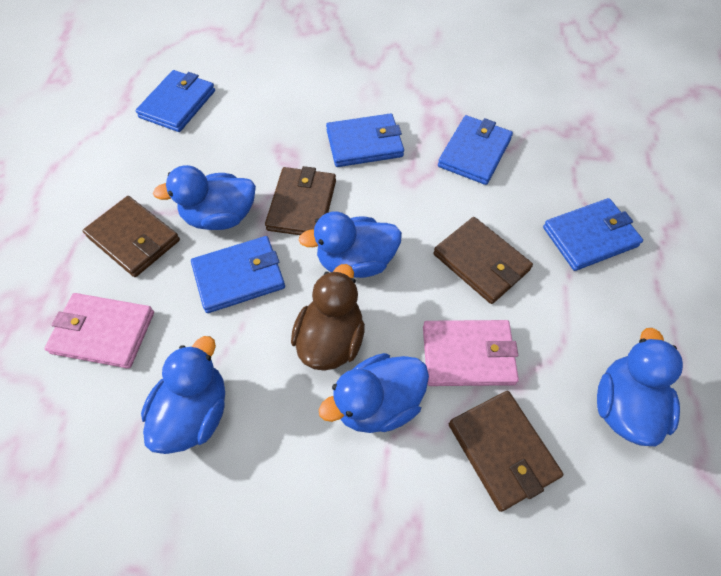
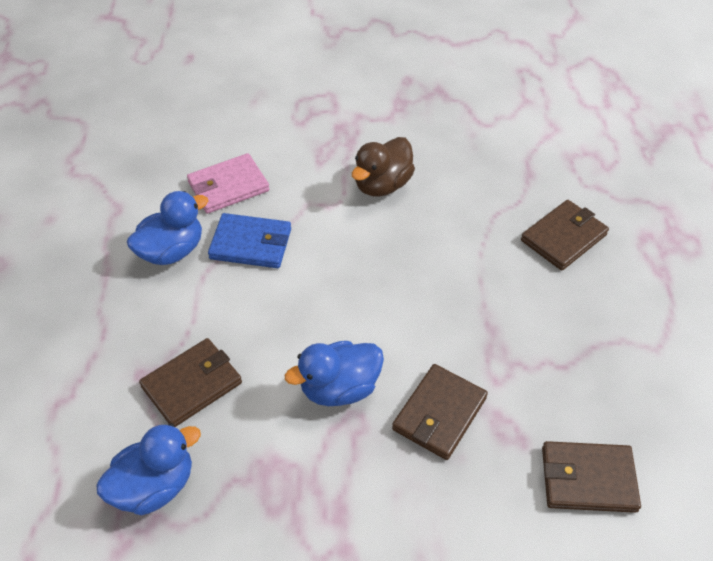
blue duck: 5 -> 3
blue wallet: 5 -> 1
pink wallet: 2 -> 1

